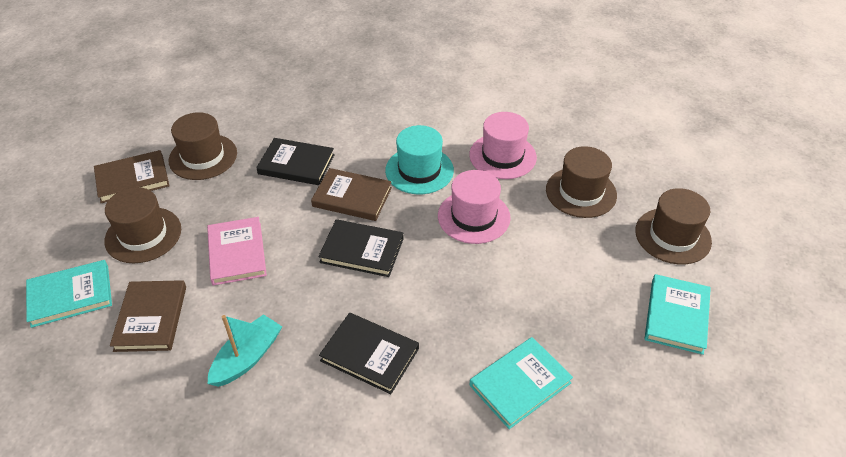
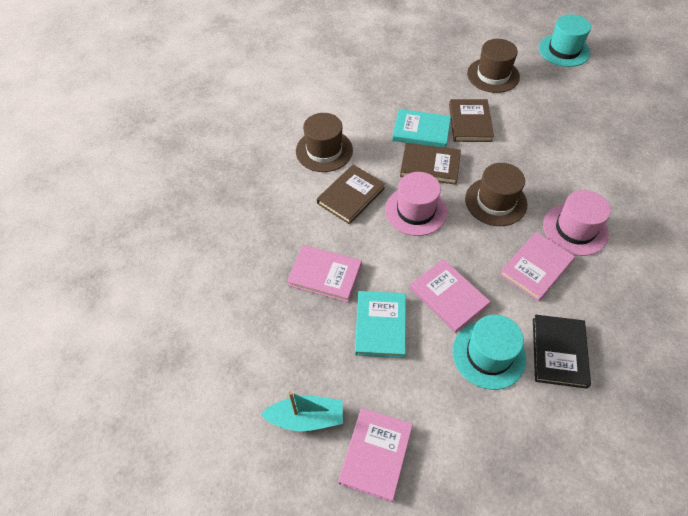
black book: 3 -> 1
brown hat: 4 -> 3
pink book: 1 -> 4
turquoise book: 3 -> 2
turquoise hat: 1 -> 2

